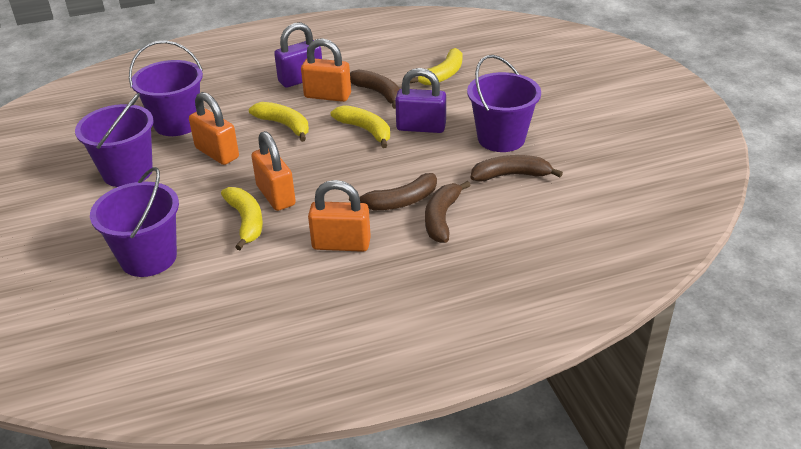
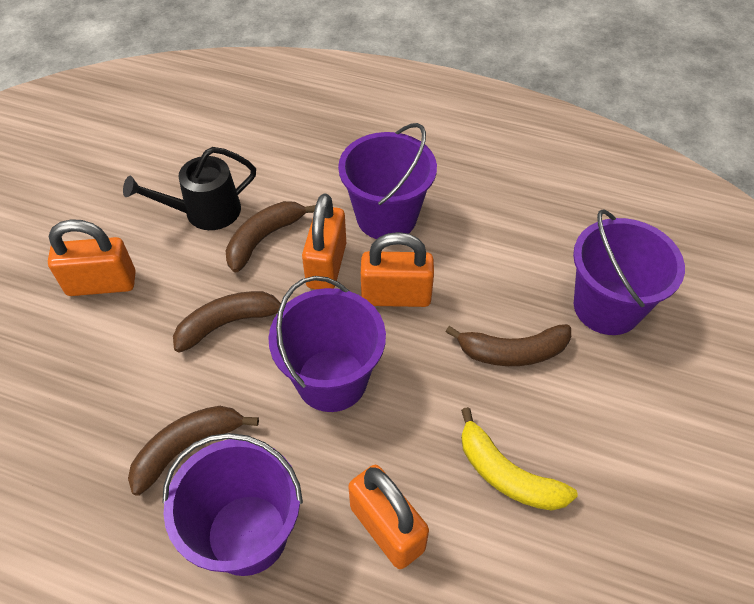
black watering can: 0 -> 1
purple padlock: 2 -> 0
yellow banana: 4 -> 1

